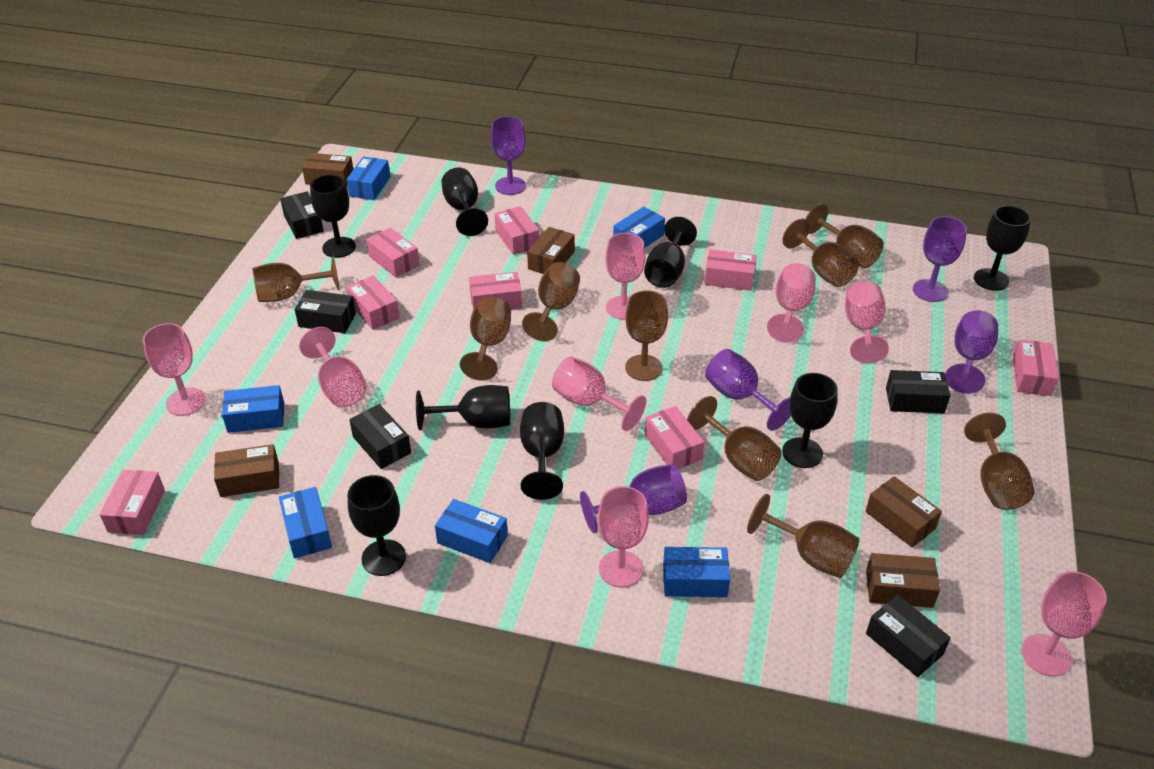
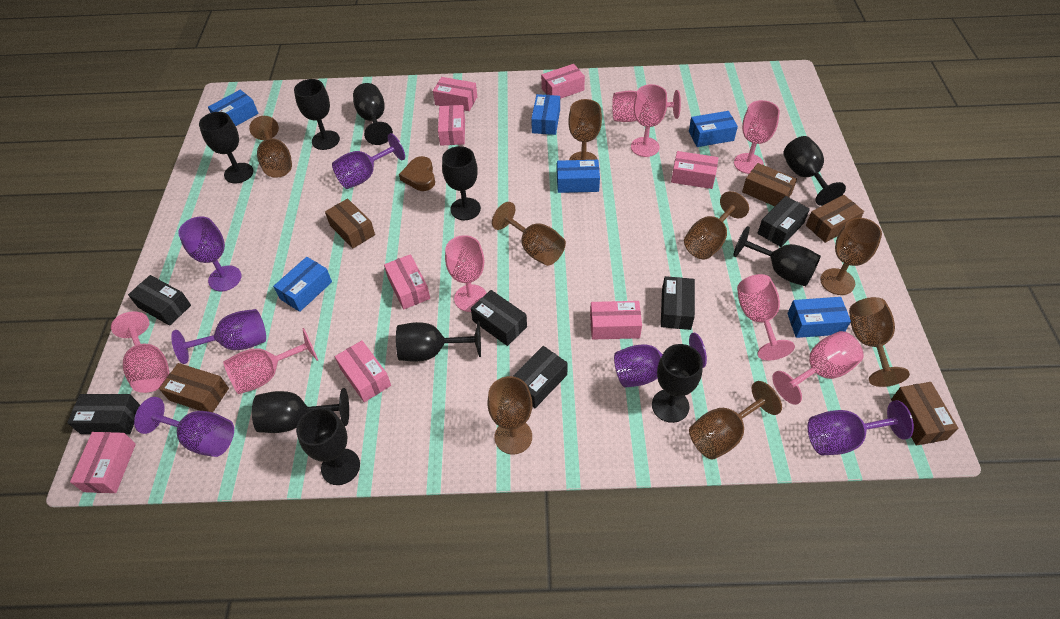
black box: 5 -> 6
black goblet: 8 -> 10
brown goblet: 9 -> 8
brown heart: 0 -> 1
purple goblet: 5 -> 6

